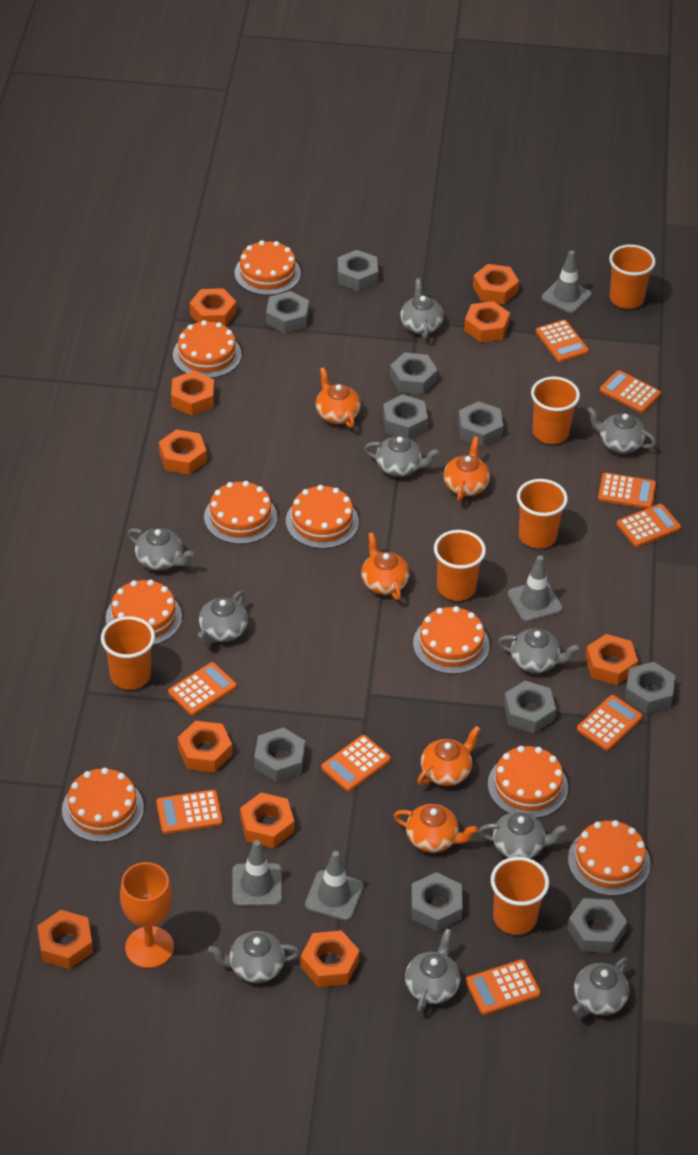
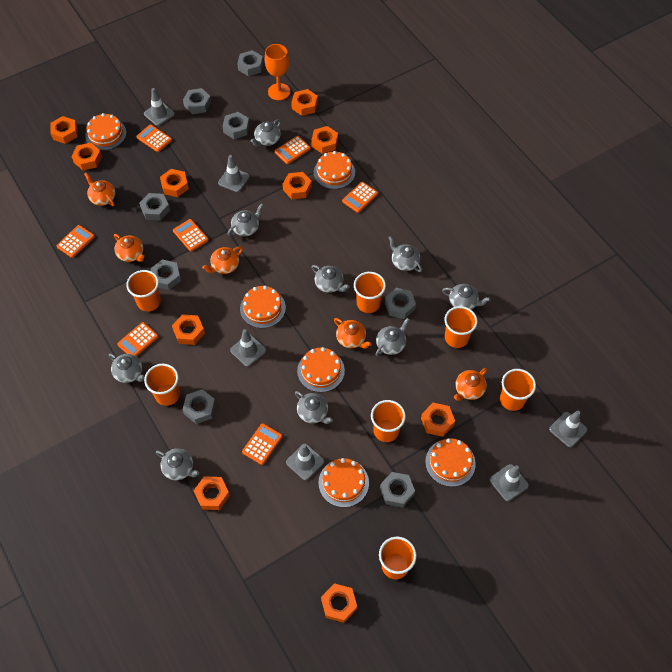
grey nut: 10 -> 8
grey teapot: 10 -> 9
grey traffic cone: 4 -> 6
orange cake: 9 -> 6
orange calculator: 9 -> 7
orange cup: 6 -> 7

